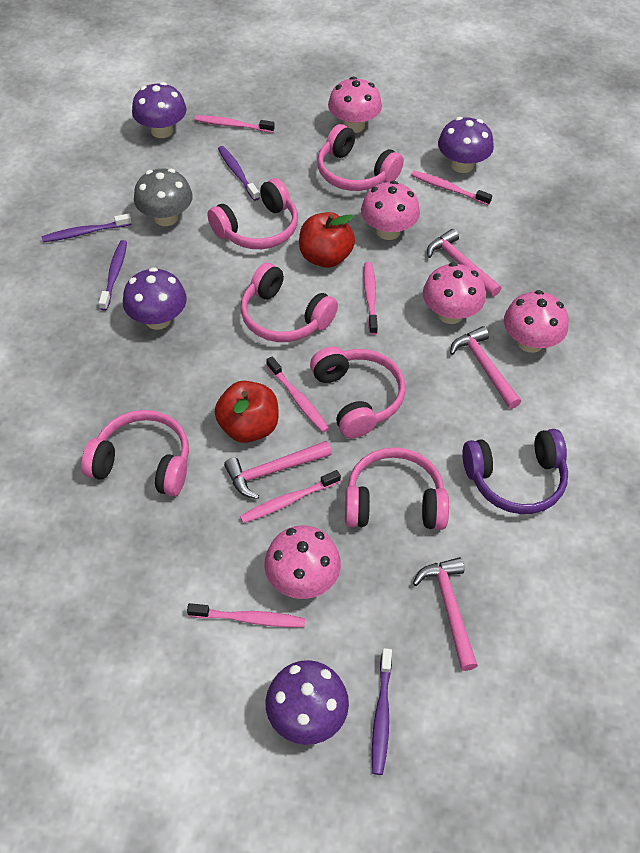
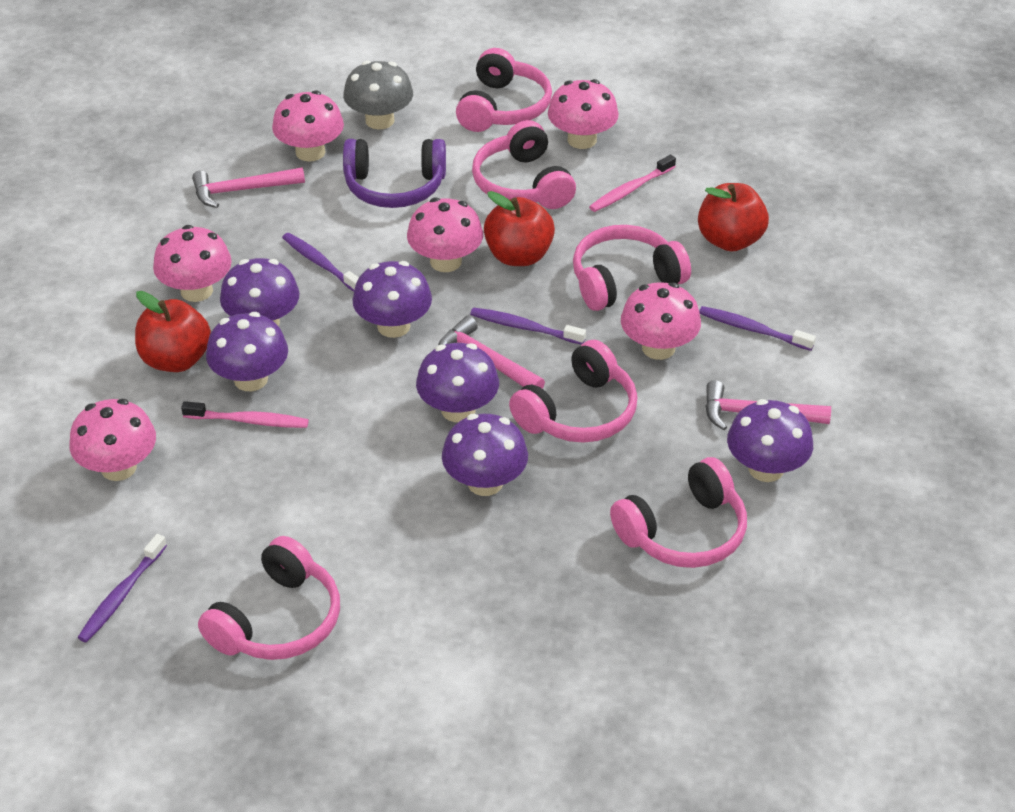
pink hammer: 4 -> 3
pink mushroom: 5 -> 6
pink toothbrush: 6 -> 2
purple mushroom: 4 -> 6
red apple: 2 -> 3

